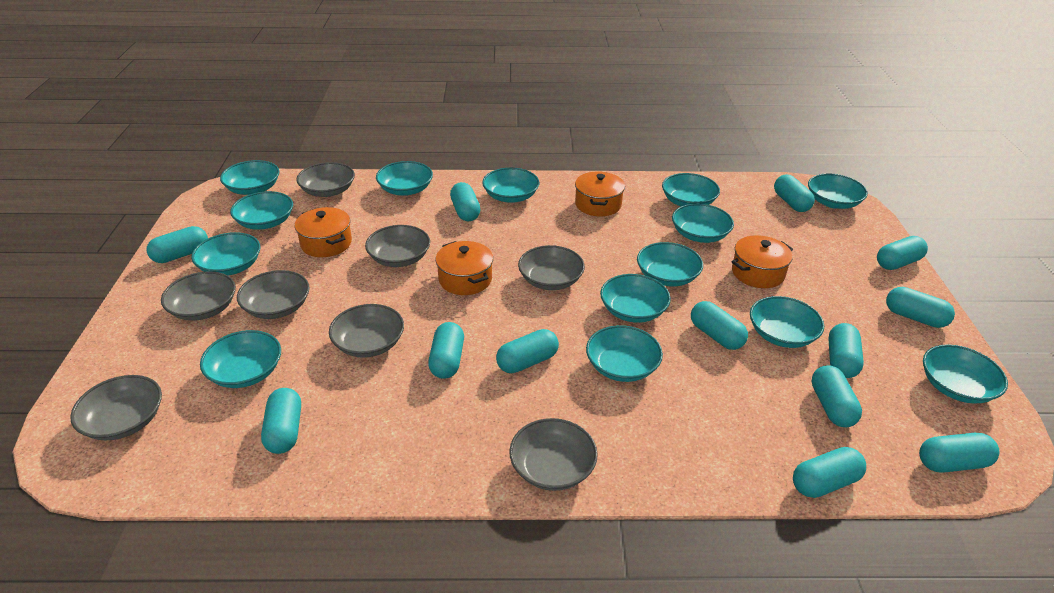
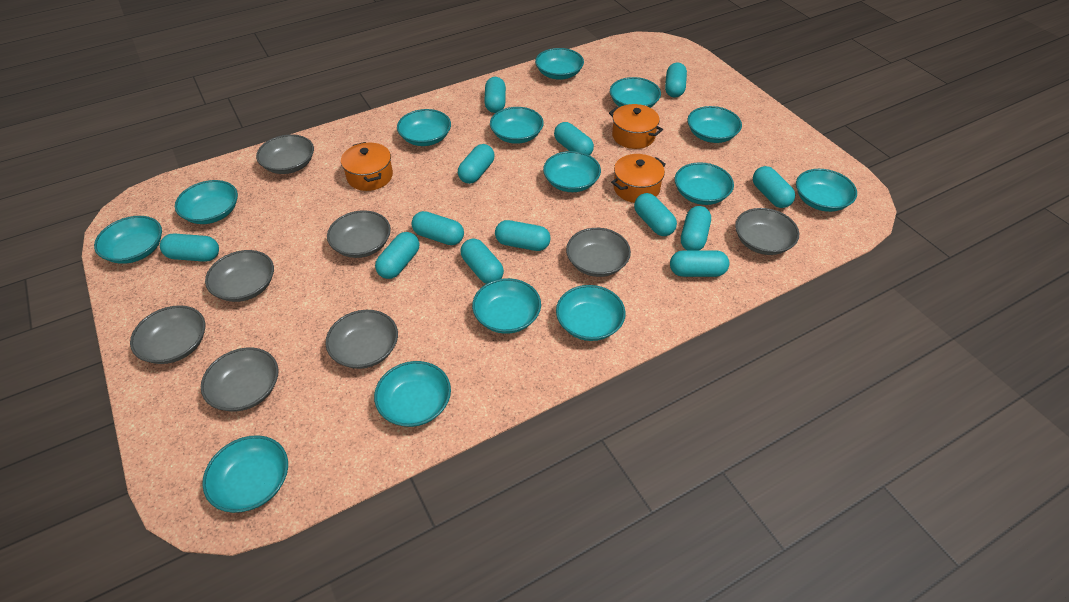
orange pot: 4 -> 3

